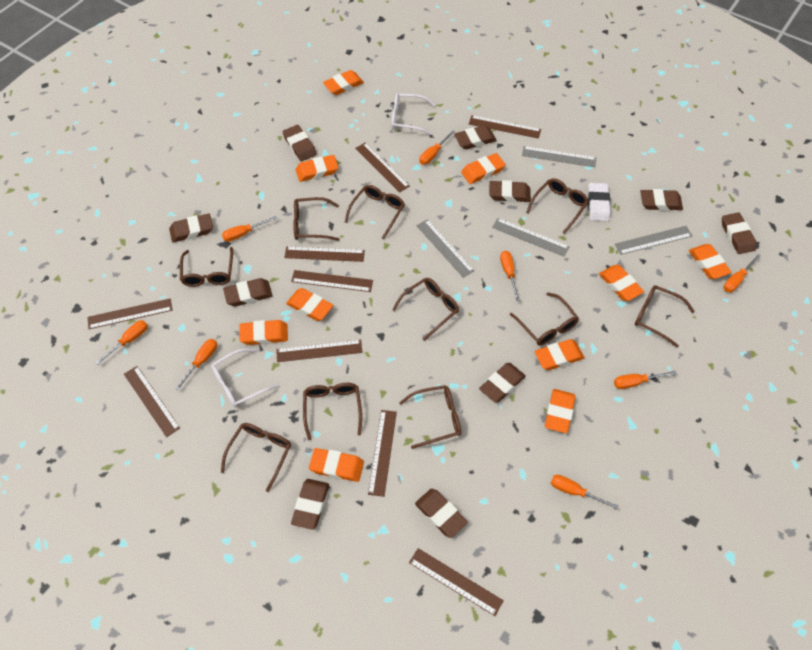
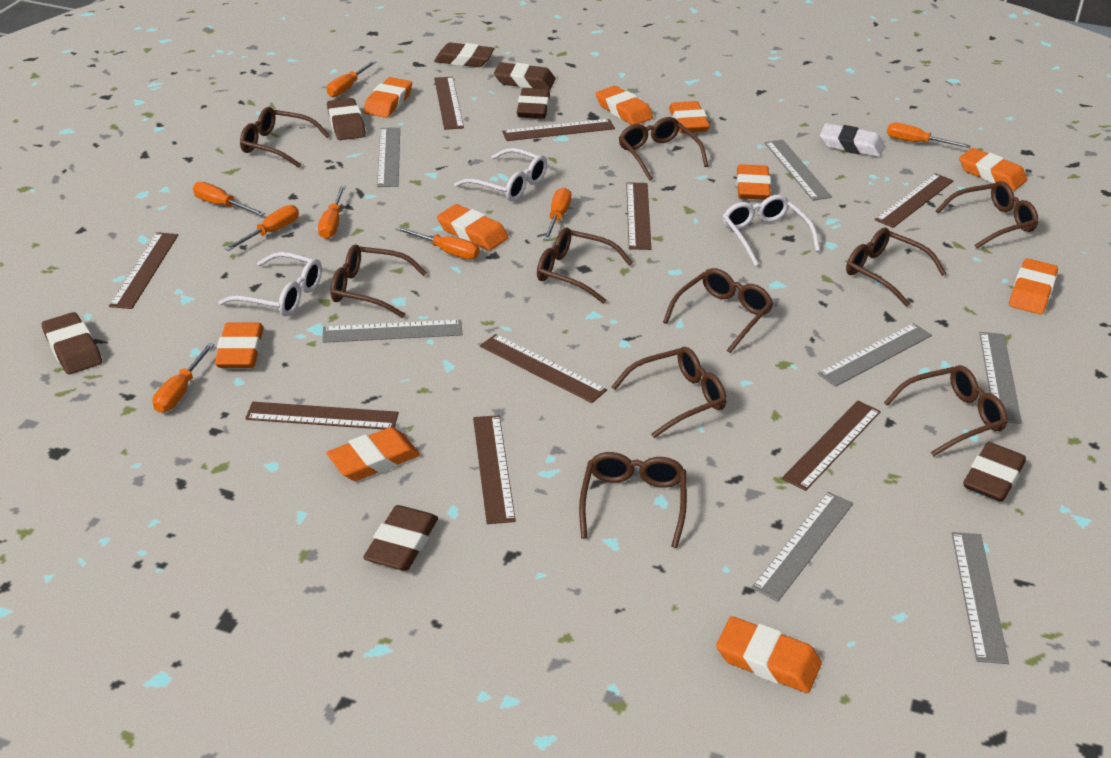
brown eraser: 10 -> 7
grey ruler: 4 -> 7
white glasses: 2 -> 3

